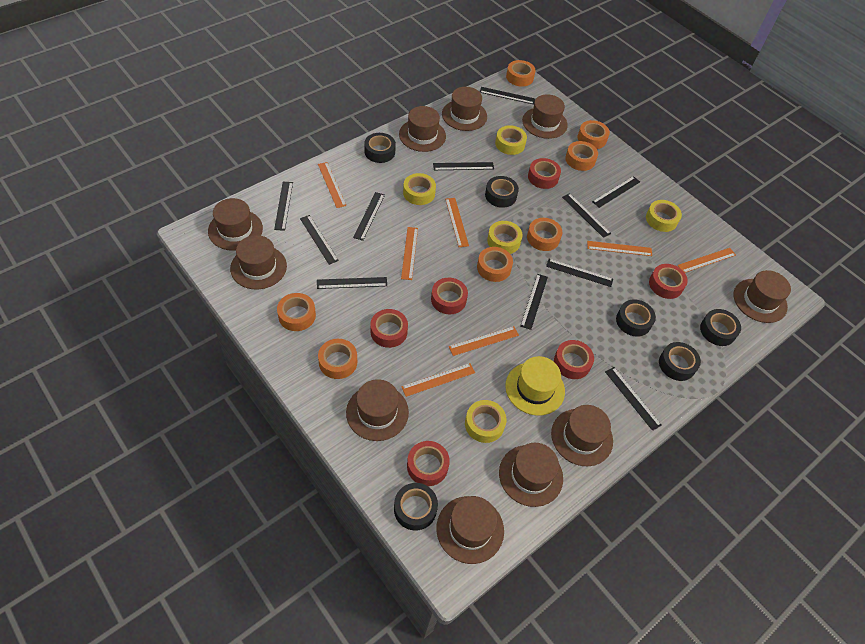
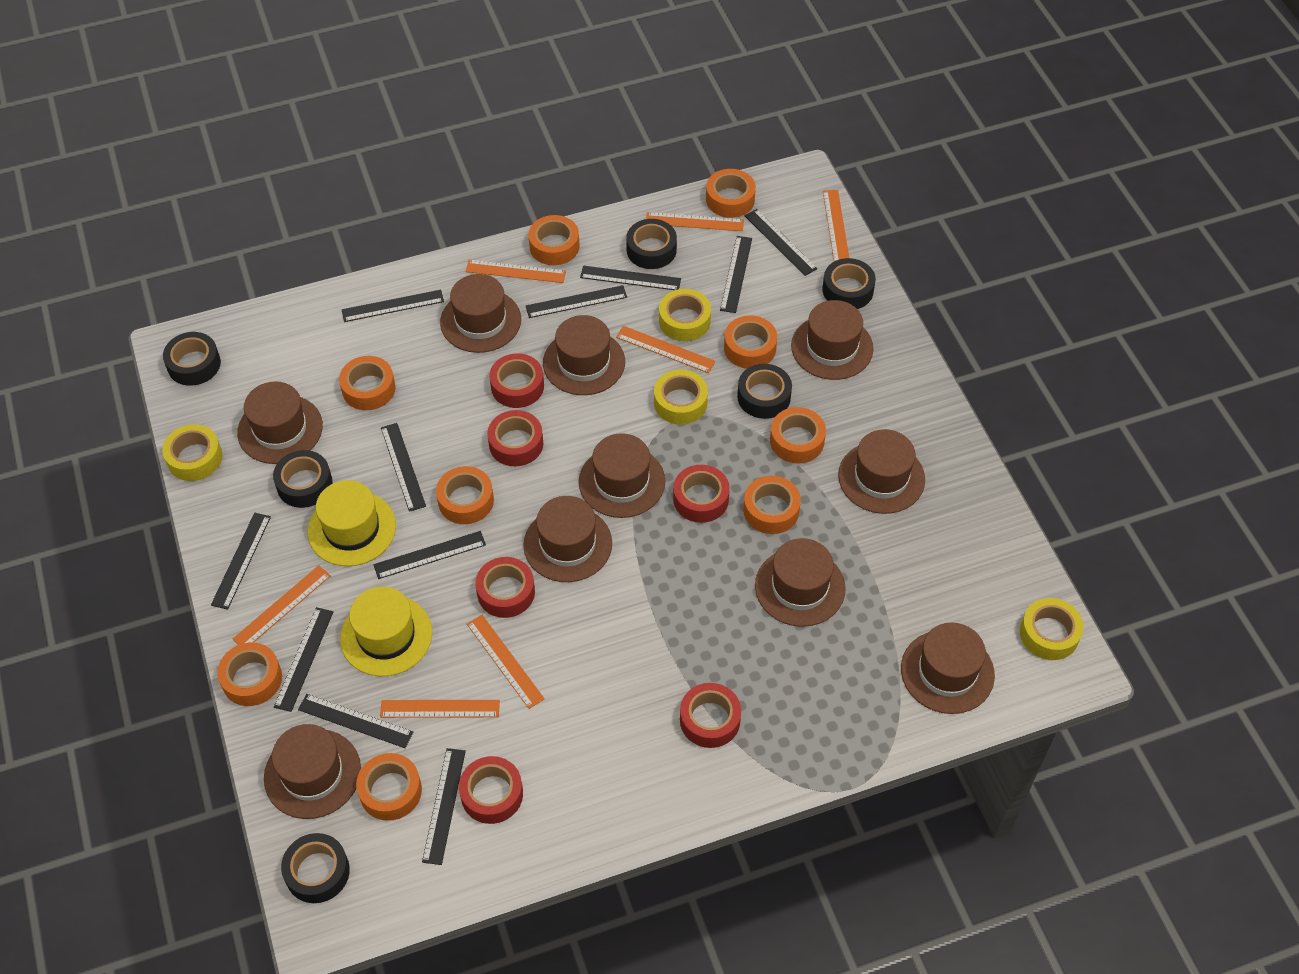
orange tape: 7 -> 9
yellow hat: 1 -> 2
yellow tape: 5 -> 4

